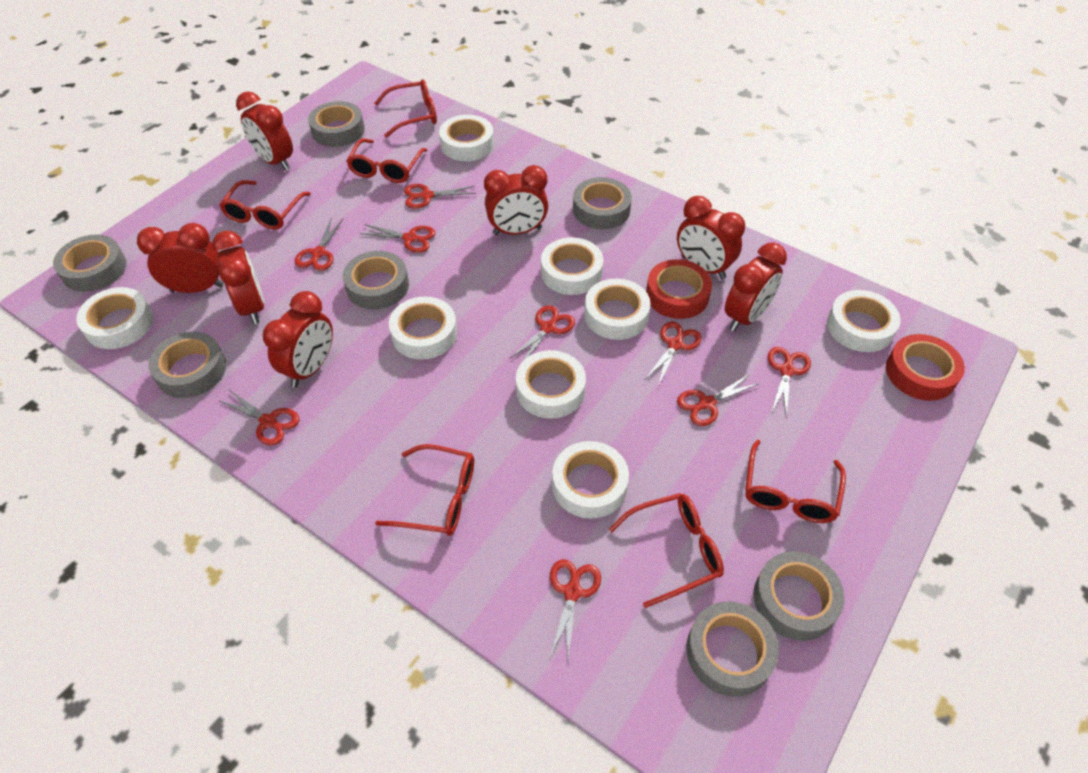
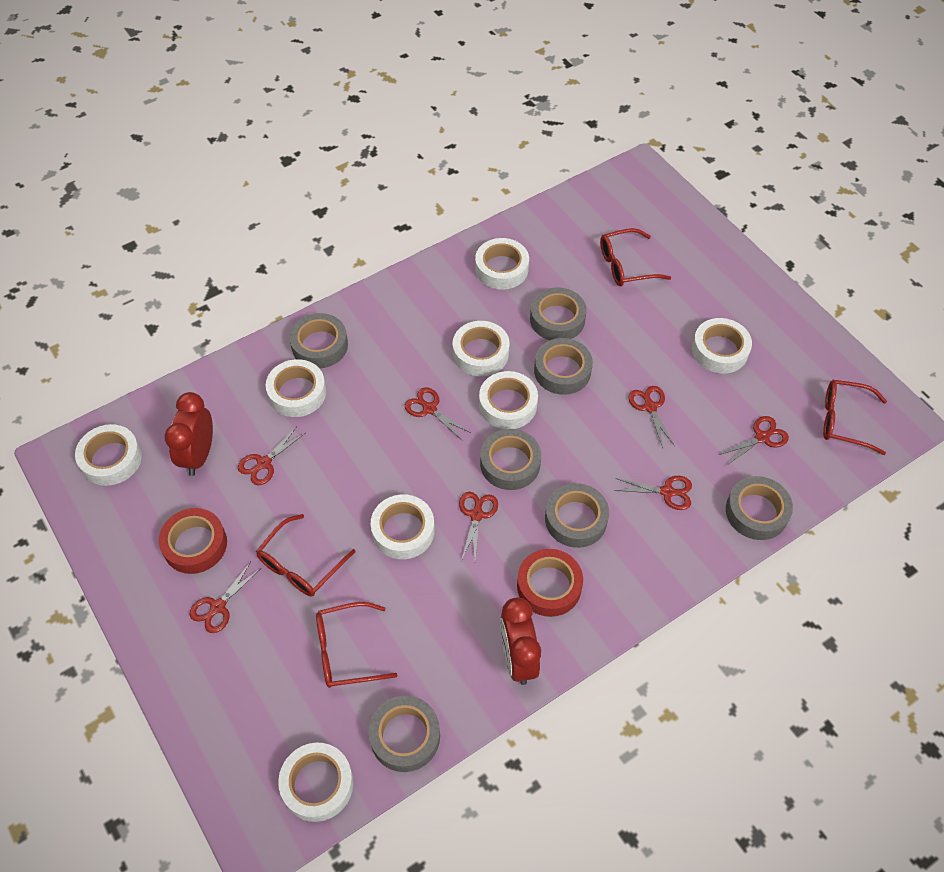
red clock: 7 -> 2
red glasses: 6 -> 4
red scissors: 9 -> 7

